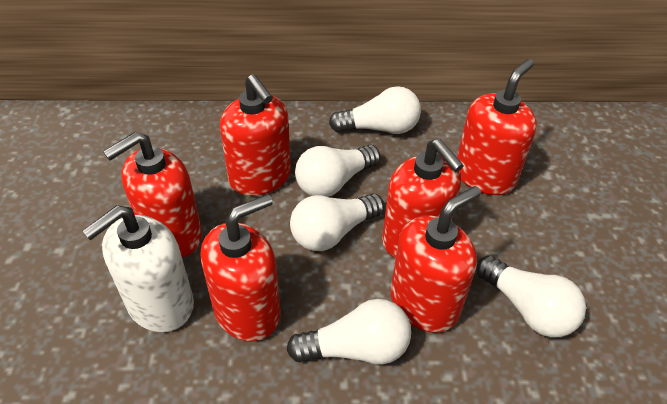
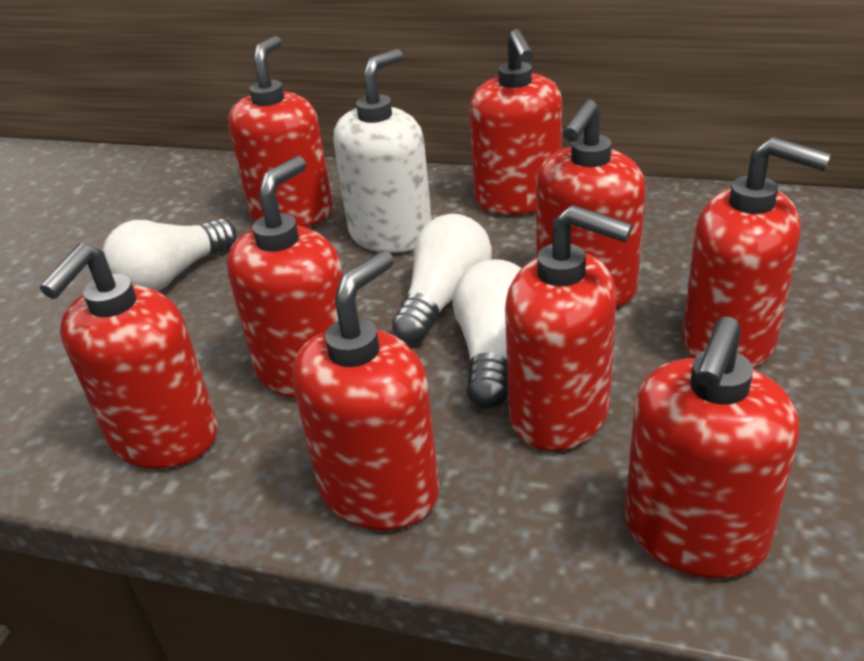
red soap dispenser: 6 -> 9
white light bulb: 5 -> 3

